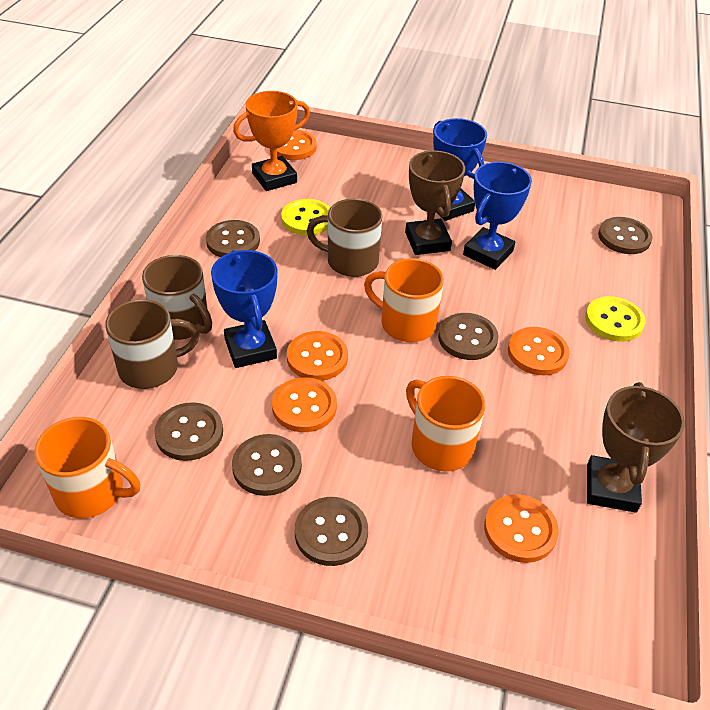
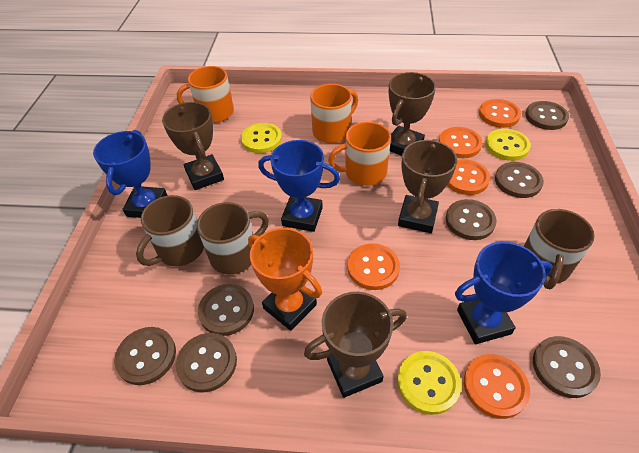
brown button: 6 -> 7
brown trophy: 2 -> 4
yellow button: 2 -> 3

